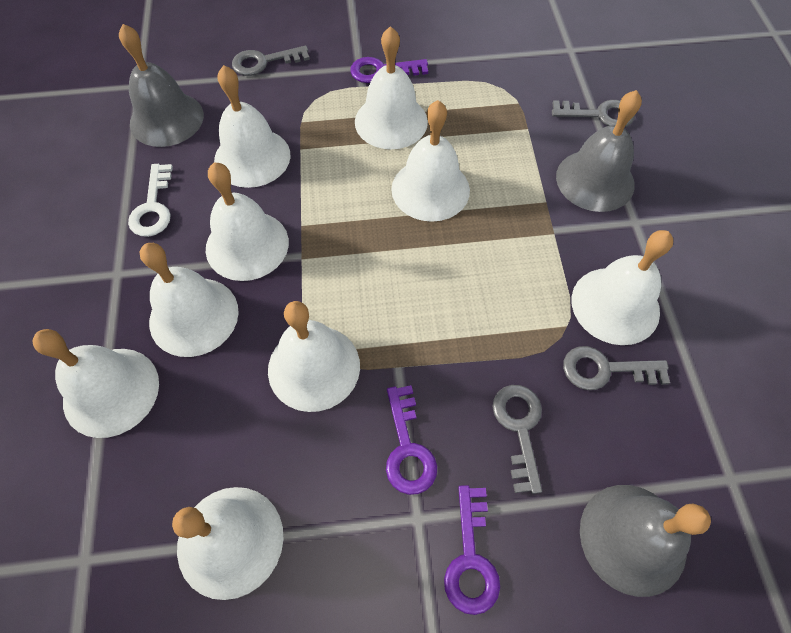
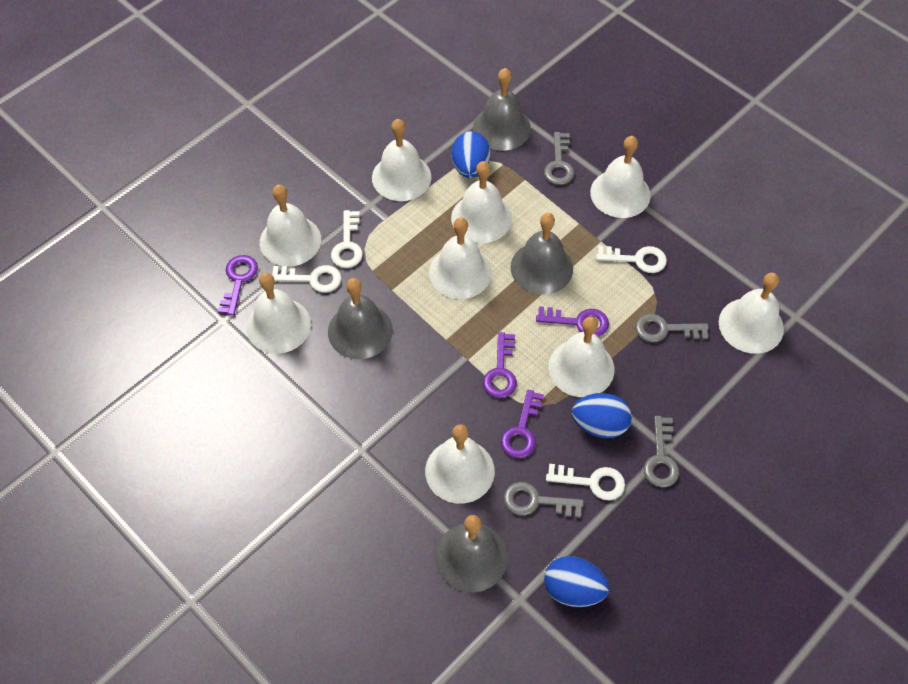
blue egg: 0 -> 3
grey bell: 3 -> 4
purple key: 3 -> 4
white key: 1 -> 4

